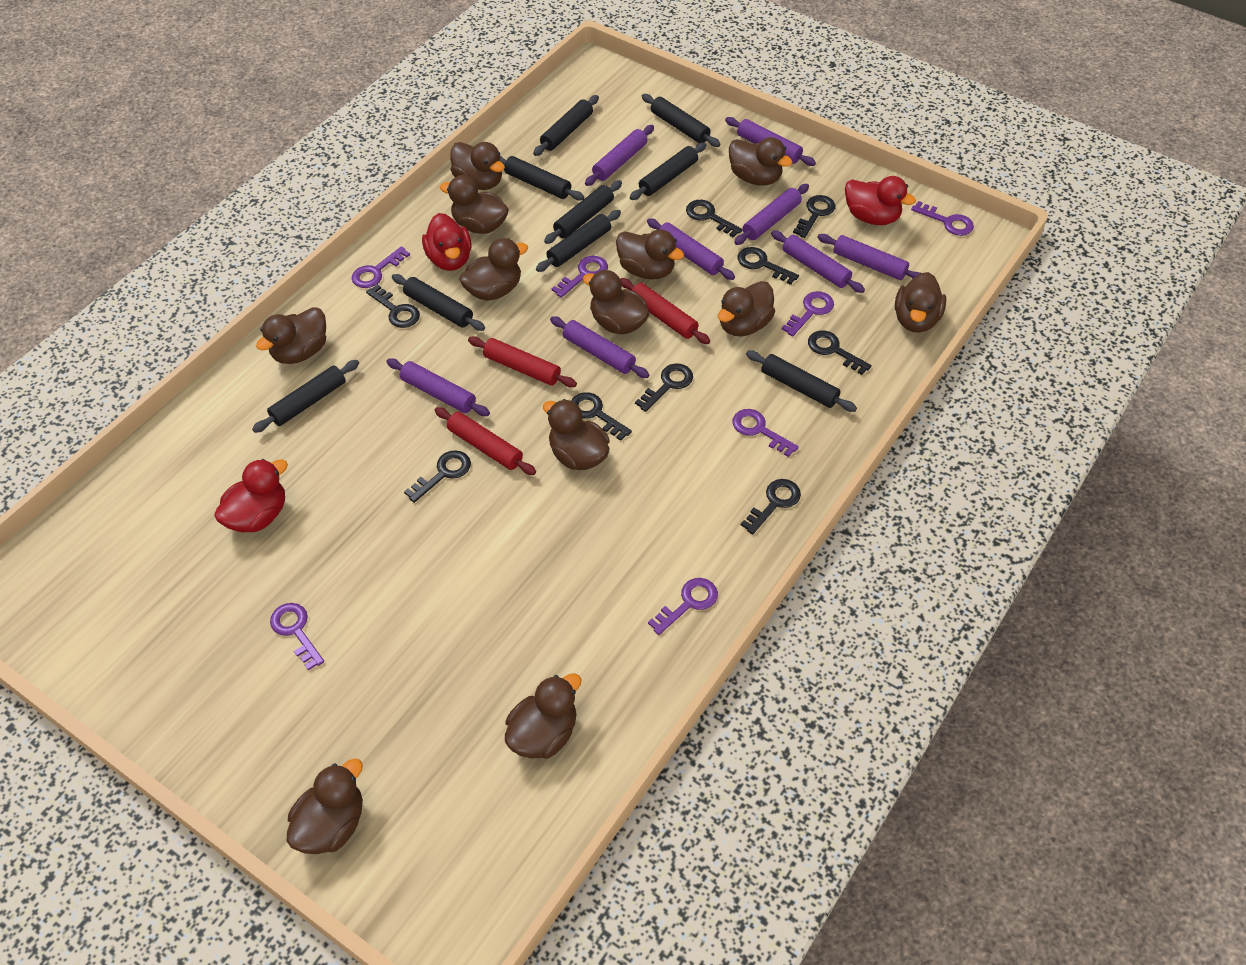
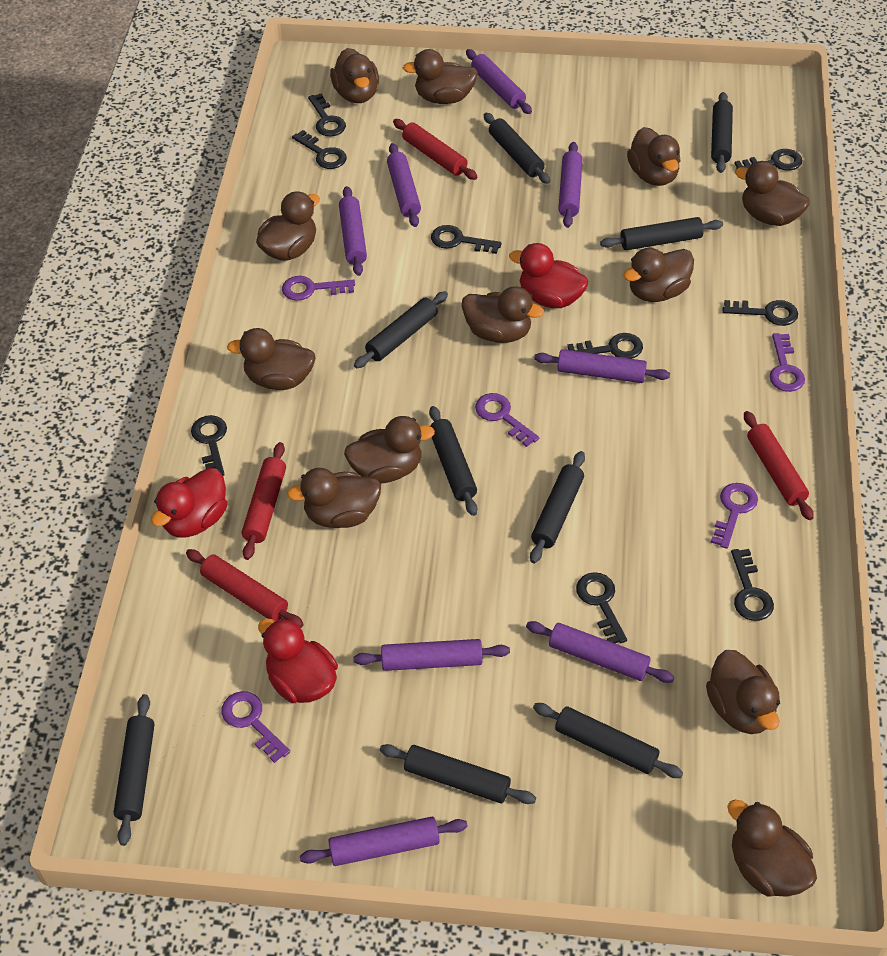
purple key: 7 -> 5
red rolling pin: 3 -> 4

